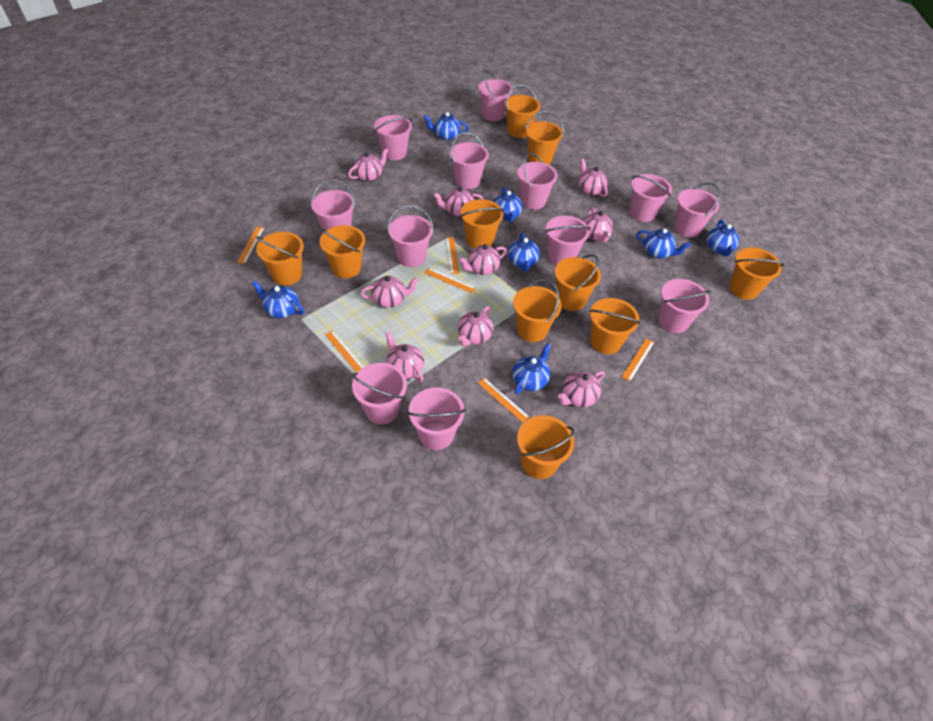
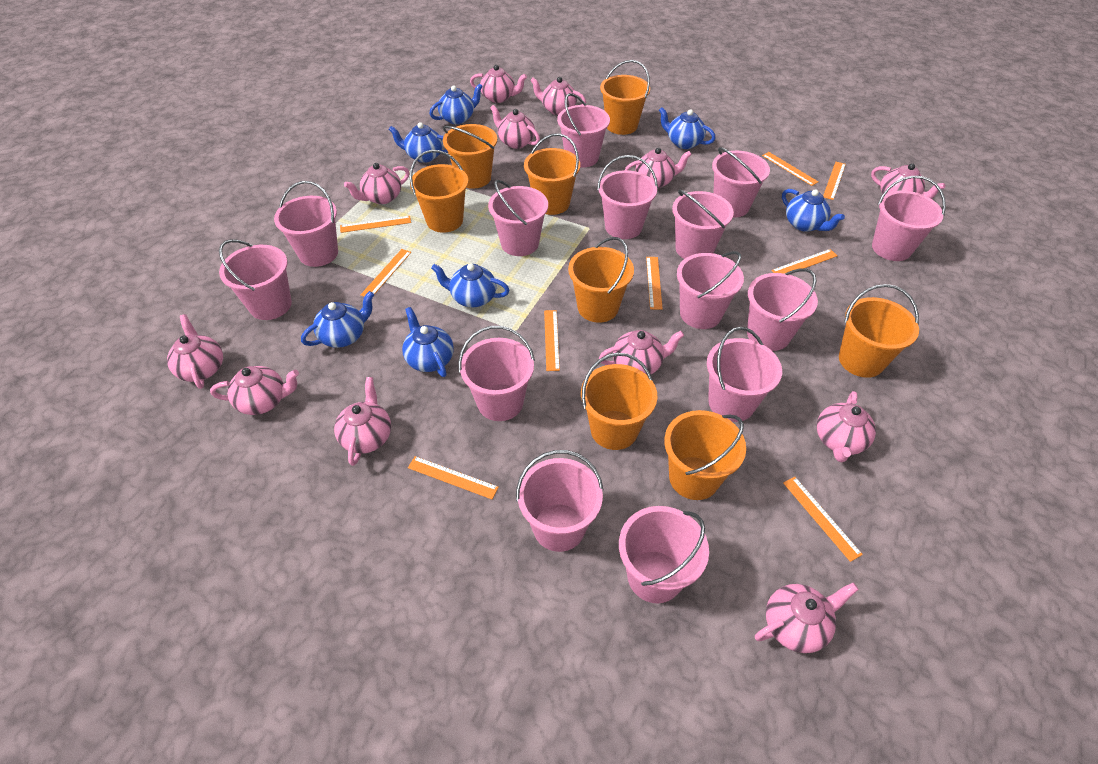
orange bucket: 10 -> 8
orange ruler: 6 -> 9
pink bucket: 12 -> 14
pink teapot: 9 -> 12

